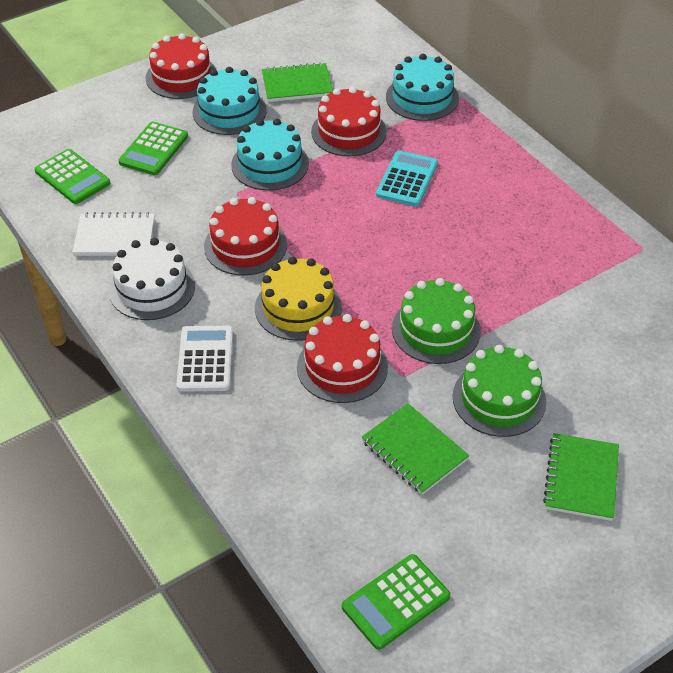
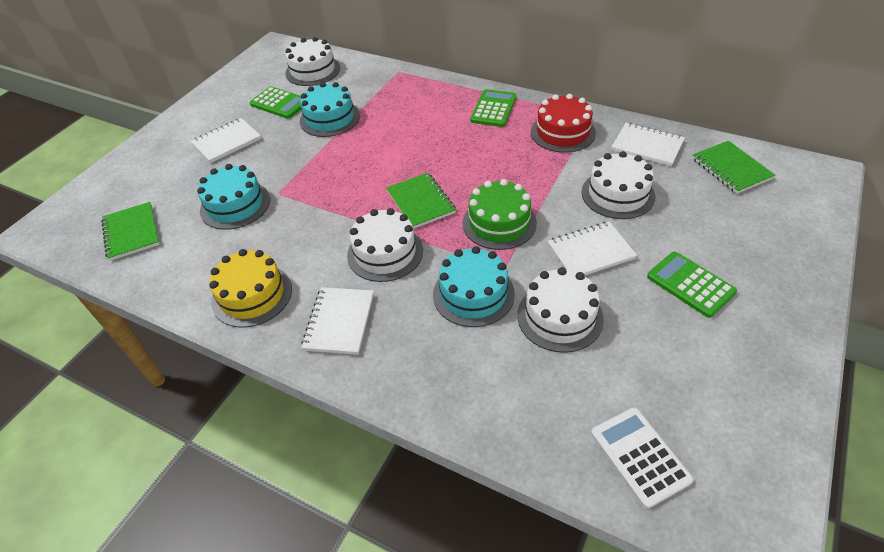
green cake: 2 -> 1
red cake: 4 -> 1
turquoise calculator: 1 -> 0
white cake: 1 -> 4
white notebook: 1 -> 4

